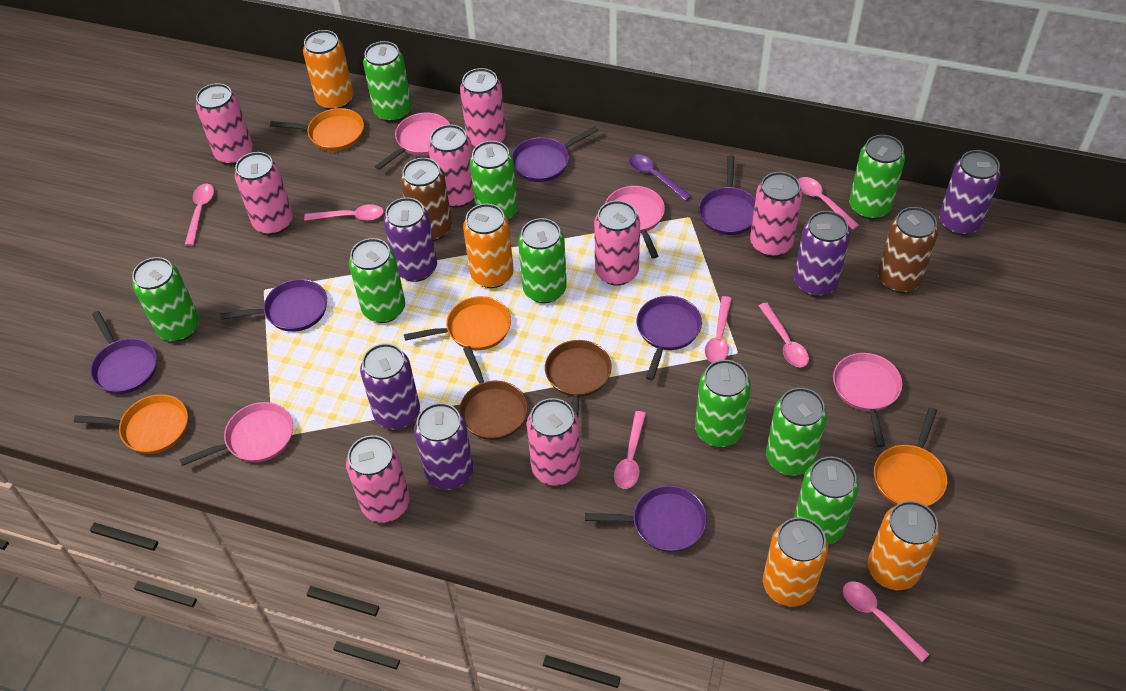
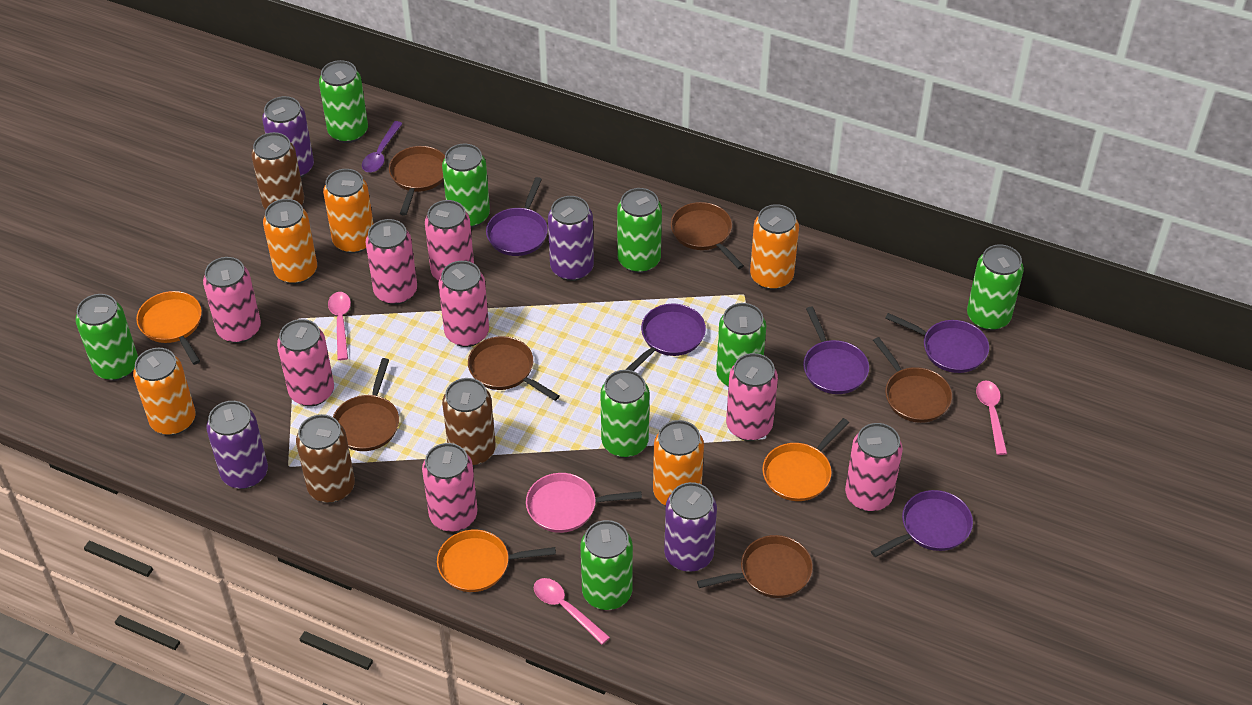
brown can: 2 -> 3
brown pan: 2 -> 6
green can: 9 -> 8
orange can: 4 -> 5
orange pan: 4 -> 3
pink pan: 4 -> 1
pink spoon: 7 -> 3
purple can: 5 -> 4
purple pan: 6 -> 5

